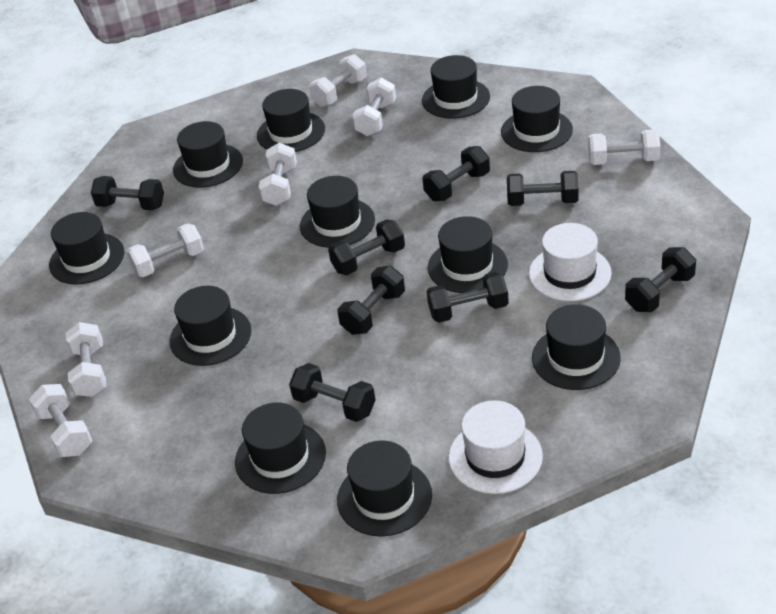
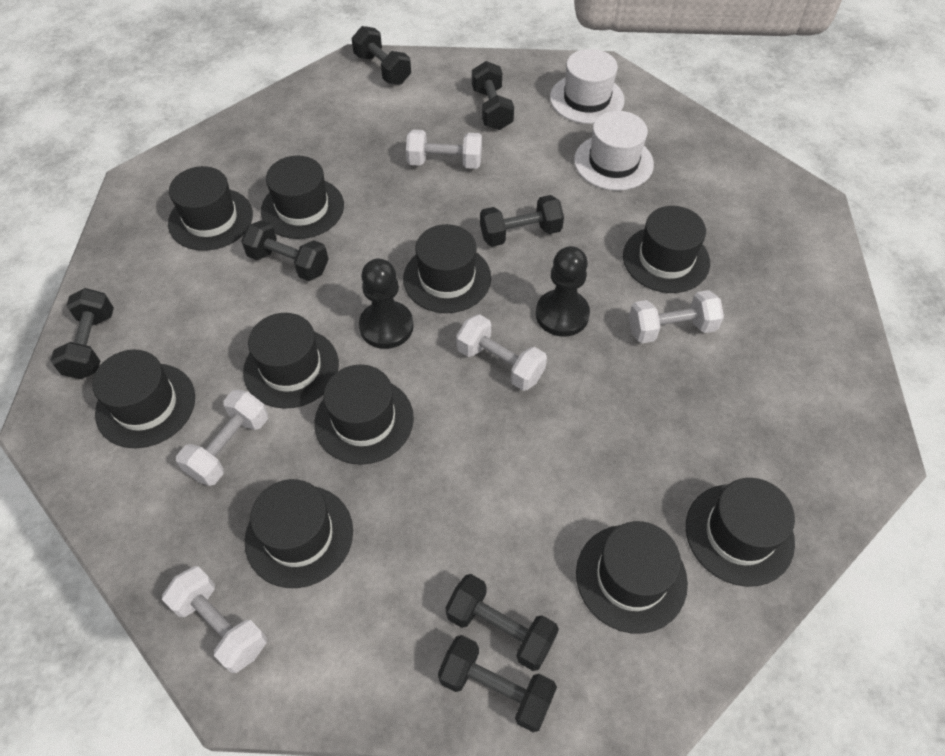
black dumbbell: 8 -> 7
black hat: 11 -> 10
black pawn: 0 -> 2
white dumbbell: 7 -> 5

